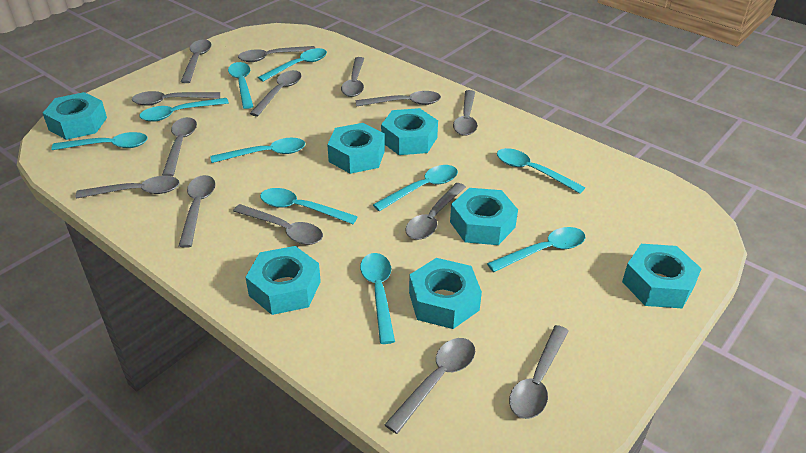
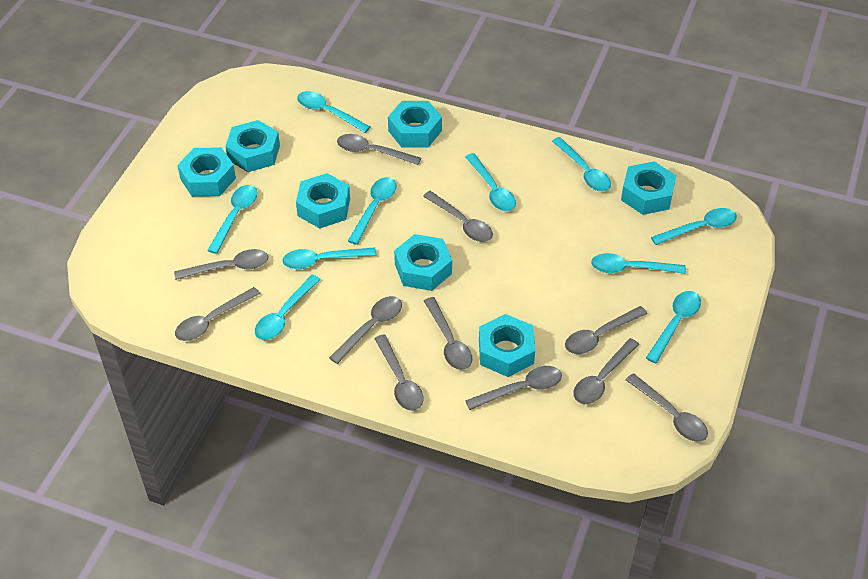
grey spoon: 14 -> 11

